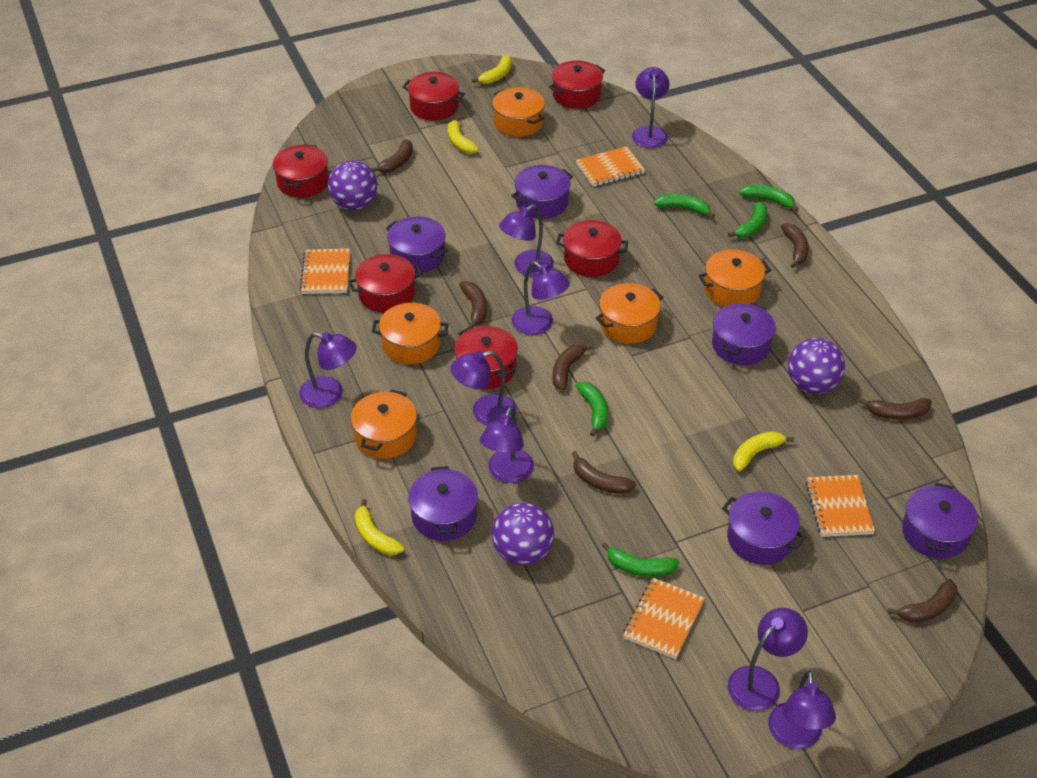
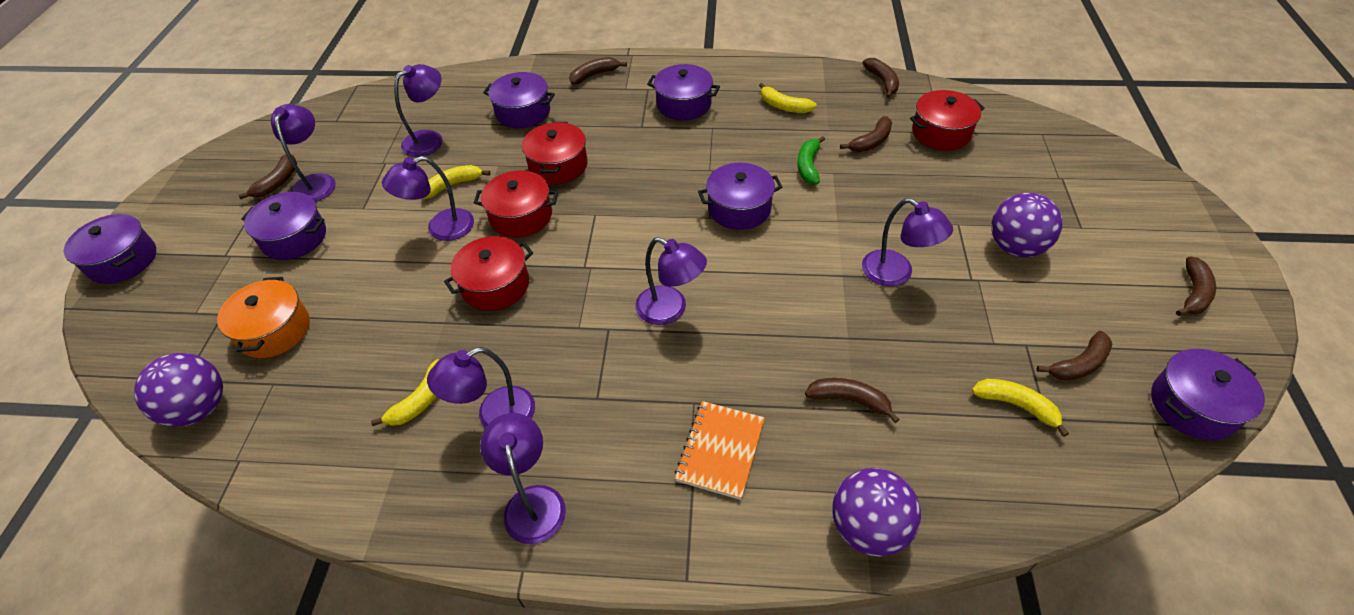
green banana: 5 -> 1
orange notebook: 4 -> 1
orange pot: 5 -> 1
purple lamp: 8 -> 7
red pot: 6 -> 4

